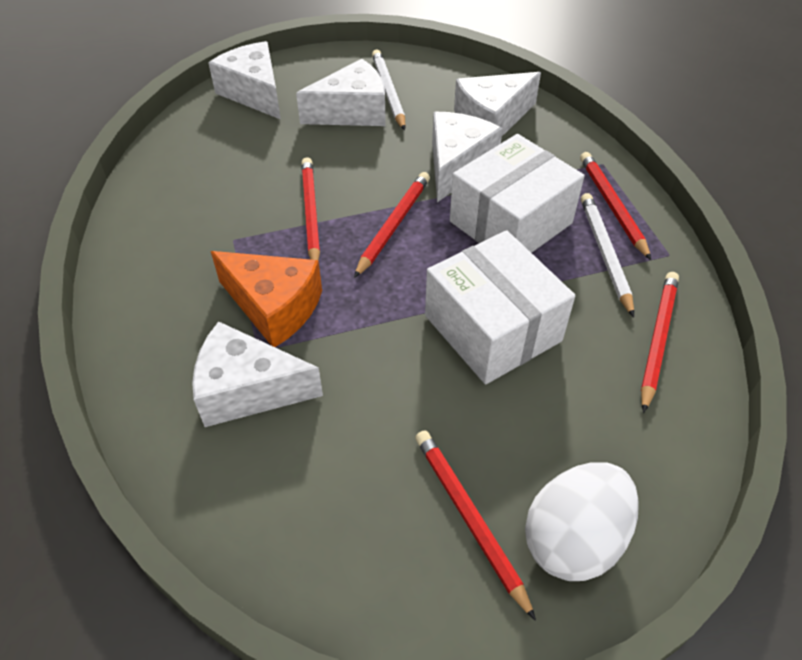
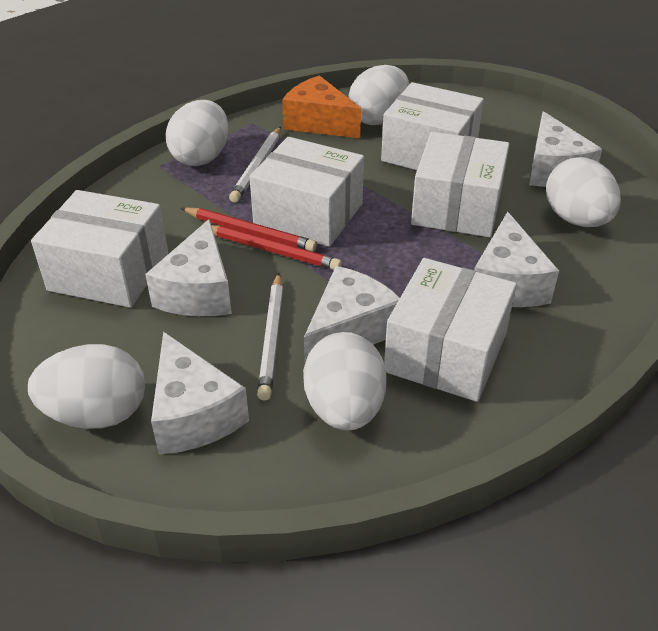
red pencil: 5 -> 2
white box: 2 -> 5
white egg: 1 -> 5

